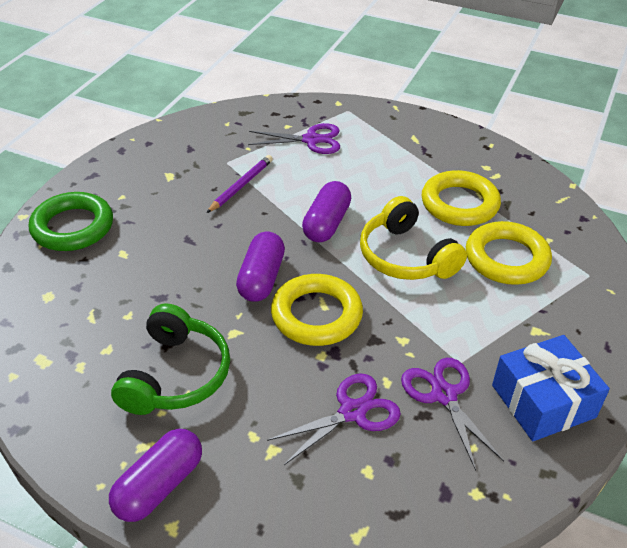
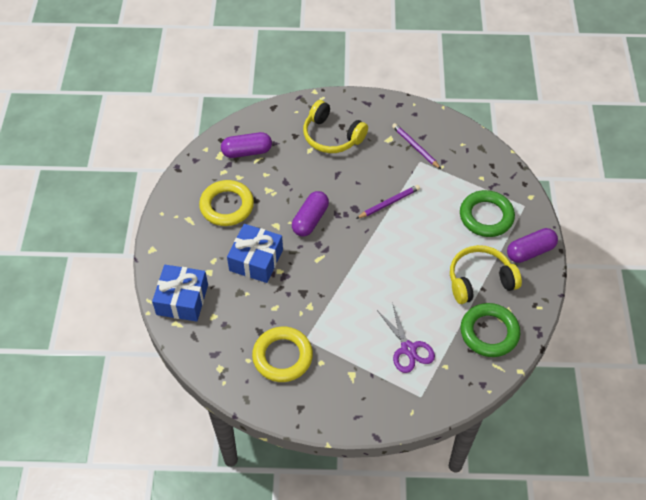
blue gift: 1 -> 2
green headphones: 1 -> 0
green ring: 1 -> 2
purple pencil: 1 -> 2
purple scissors: 3 -> 1
yellow headphones: 1 -> 2
yellow ring: 3 -> 2

